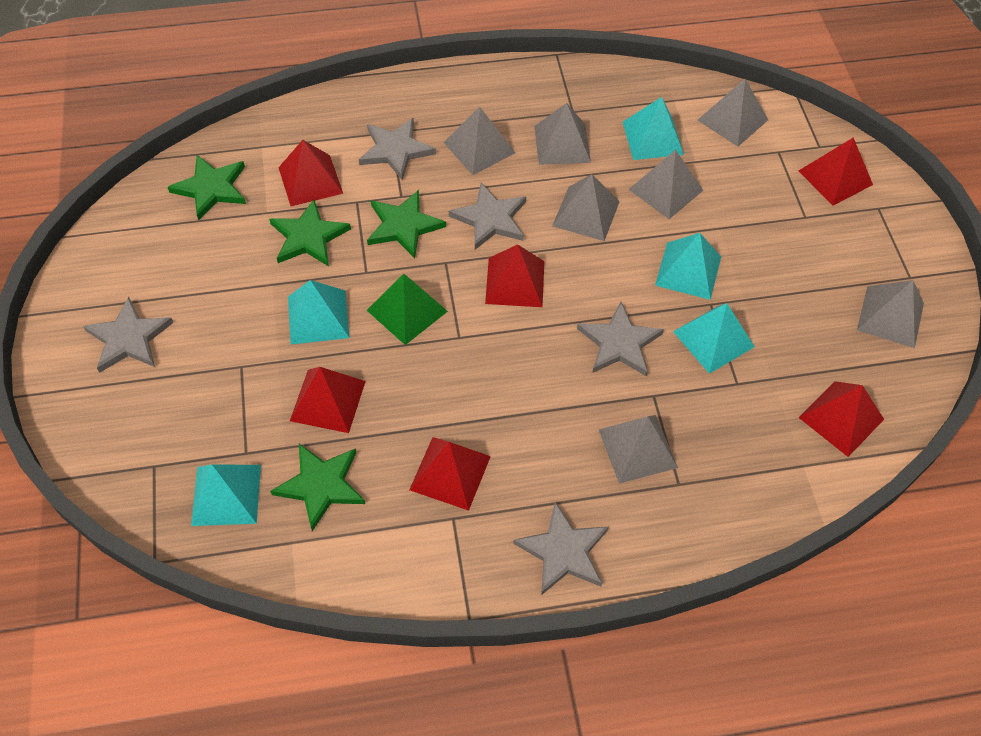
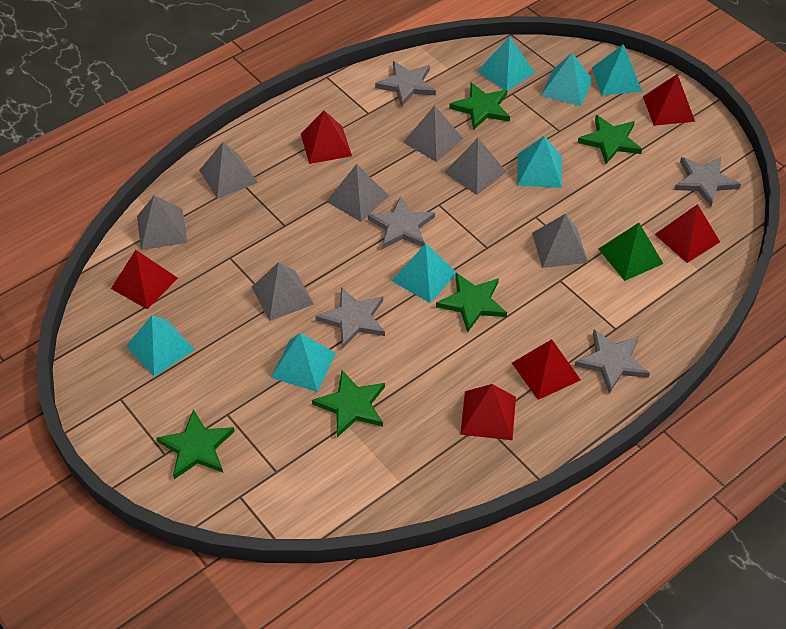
green star: 4 -> 5
turquoise pyramid: 5 -> 7

